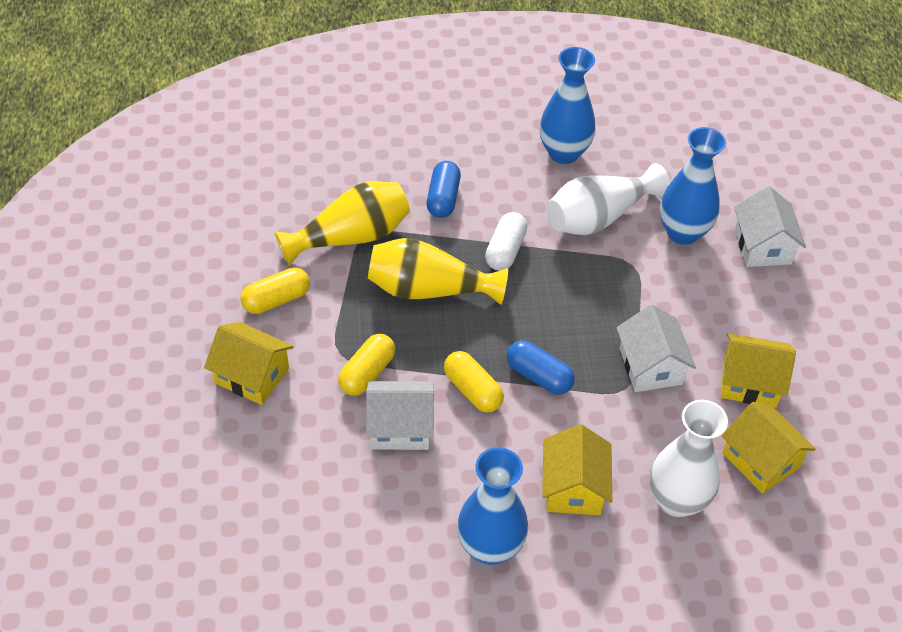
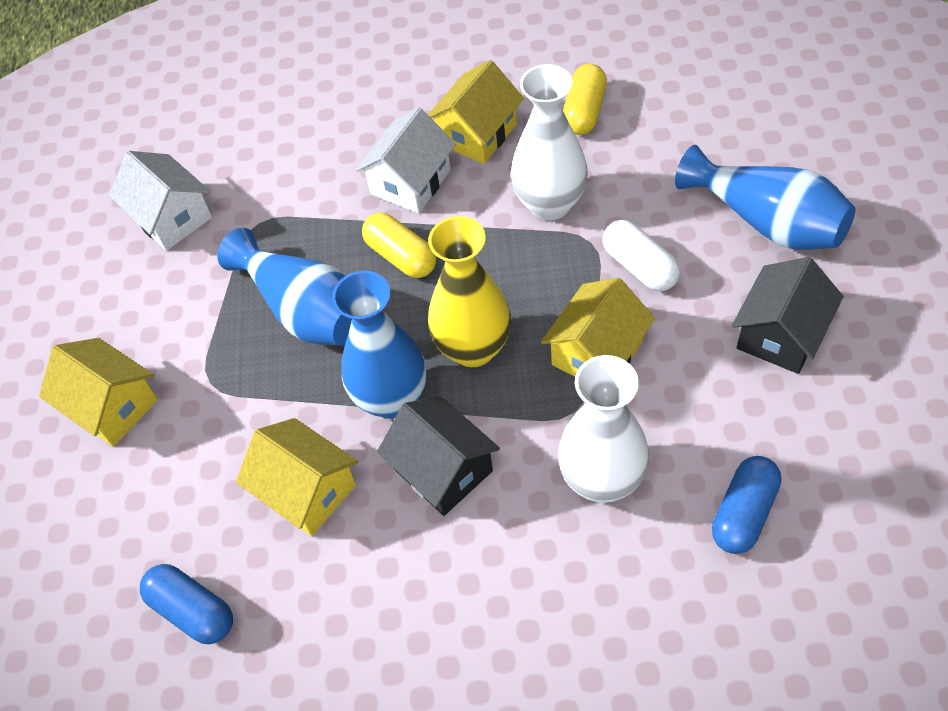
black house: 0 -> 2
white house: 3 -> 2
yellow capsule: 3 -> 2
yellow vase: 2 -> 1

